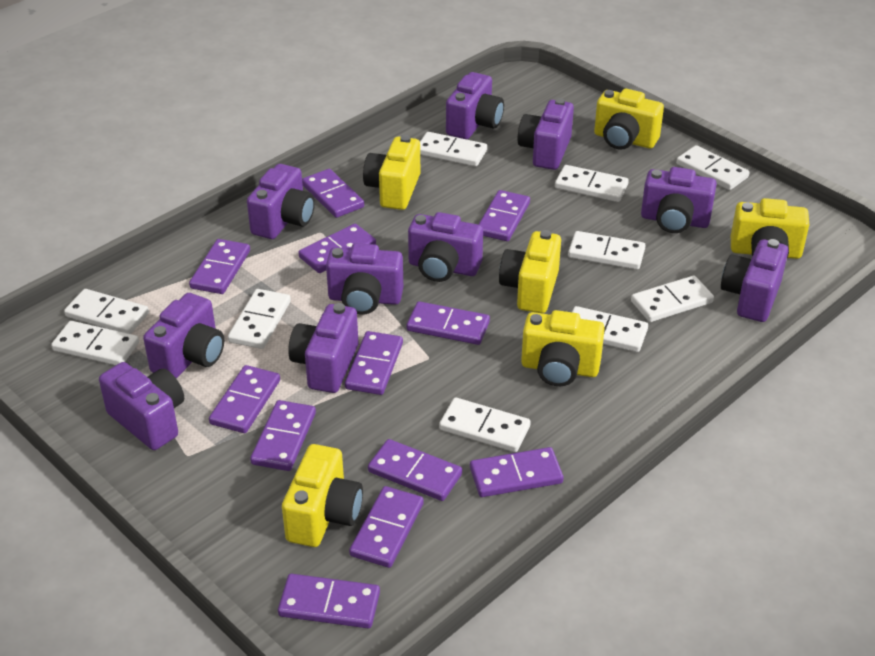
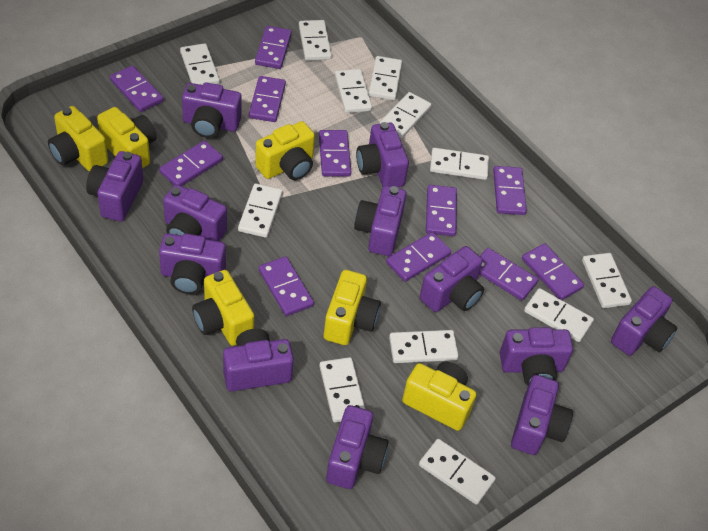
purple camera: 10 -> 12
purple domino: 12 -> 11
white domino: 10 -> 12

